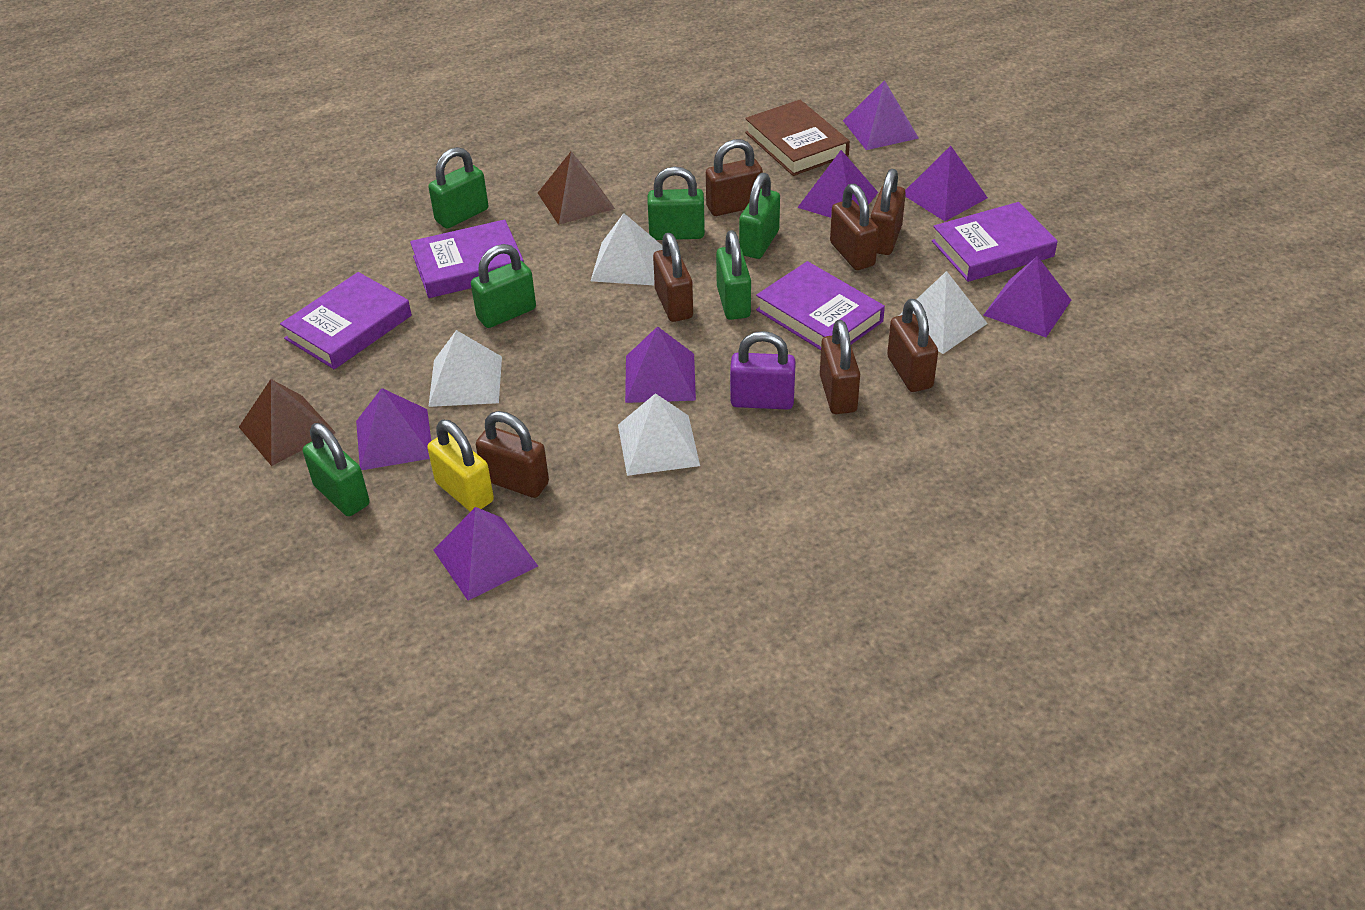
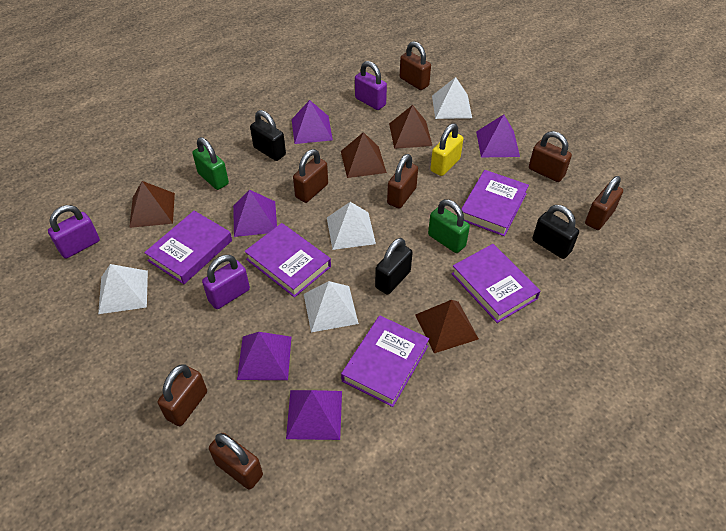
black padlock: 0 -> 3
brown book: 1 -> 0
brown pyramid: 2 -> 4
green padlock: 6 -> 2
purple book: 4 -> 5
purple padlock: 1 -> 3
purple pyramid: 7 -> 5

